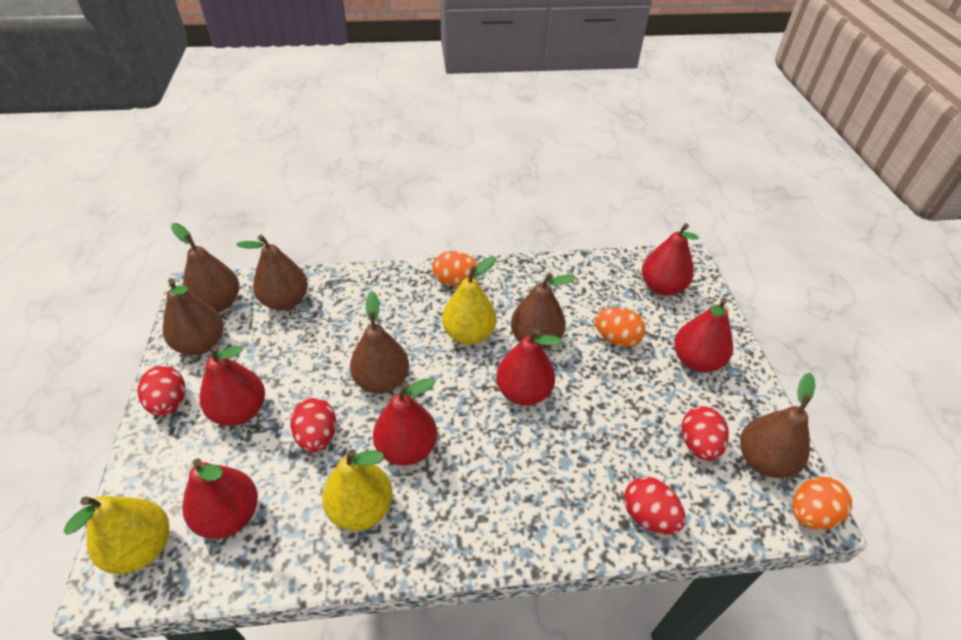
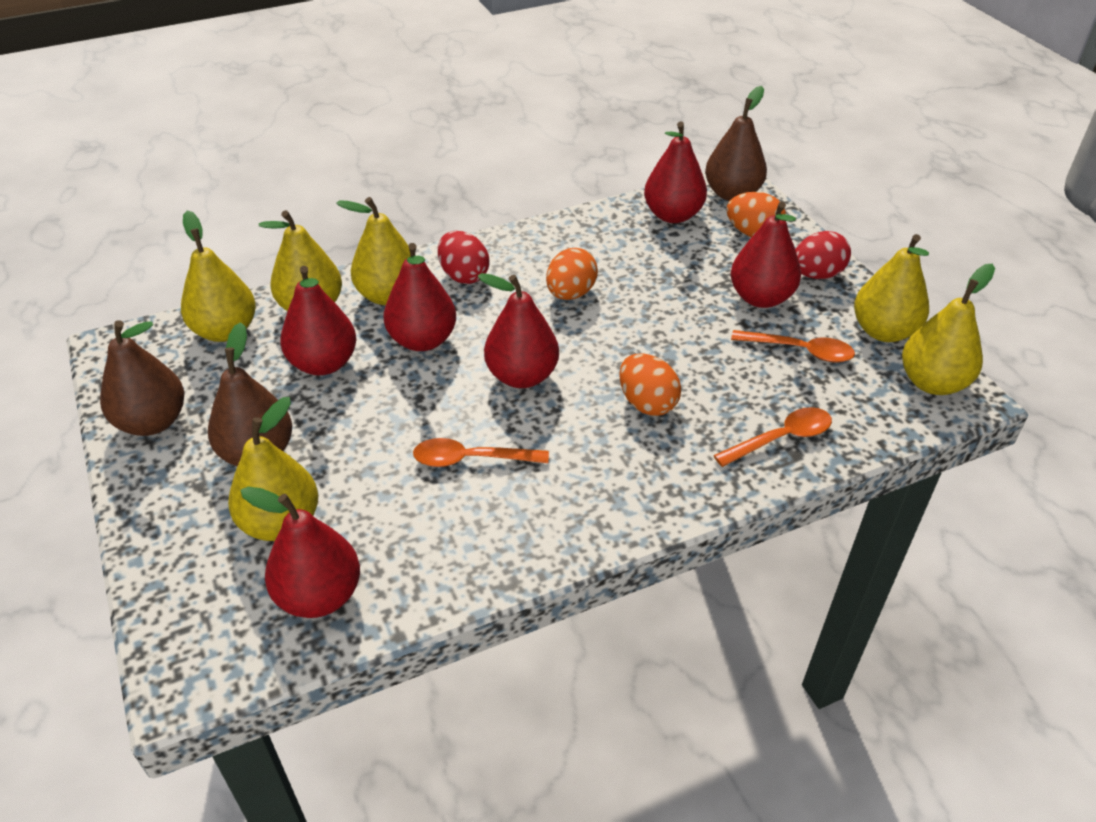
brown pear: 6 -> 3
orange spoon: 0 -> 3
red egg: 4 -> 2
yellow pear: 3 -> 6

